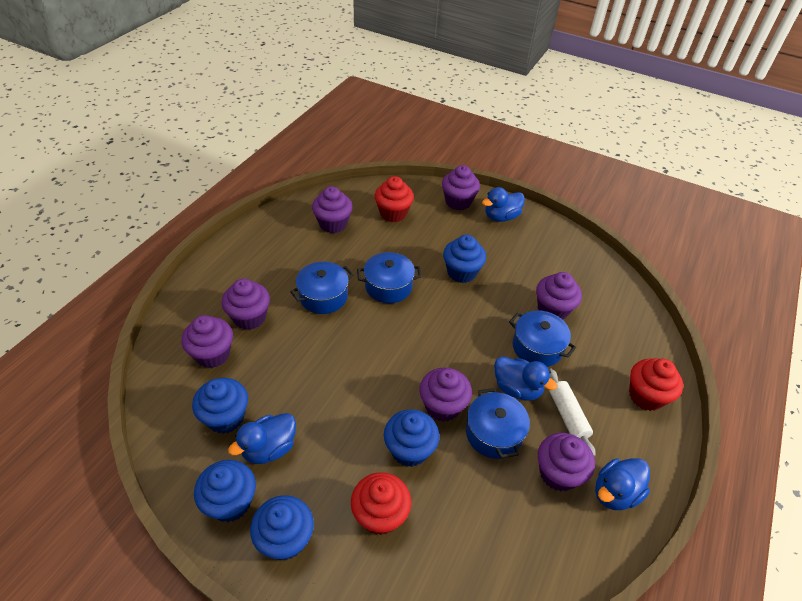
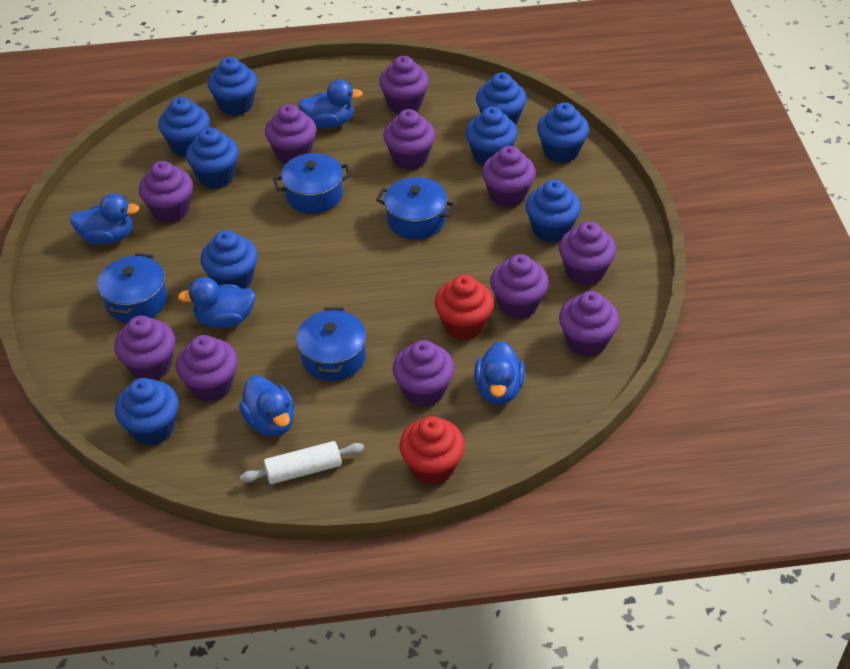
blue cupcake: 5 -> 9
blue duck: 4 -> 5
purple cupcake: 7 -> 11
red cupcake: 3 -> 2

